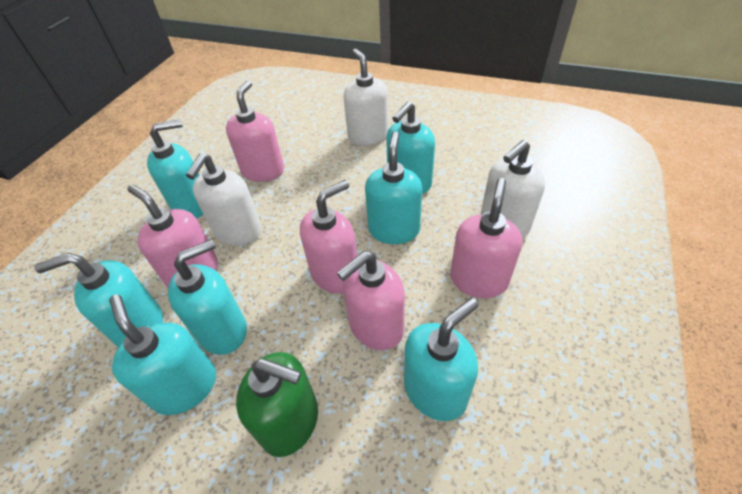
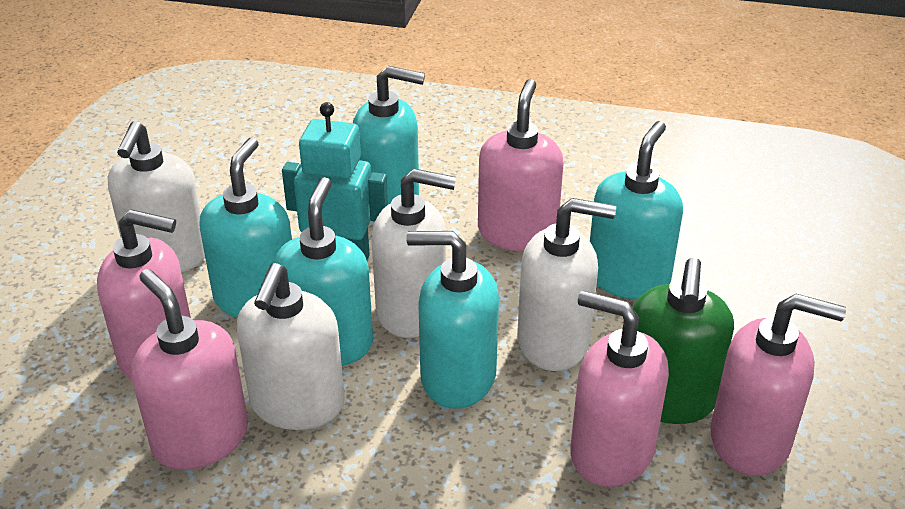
turquoise robot: 0 -> 1
turquoise soap dispenser: 7 -> 5
white soap dispenser: 3 -> 4

